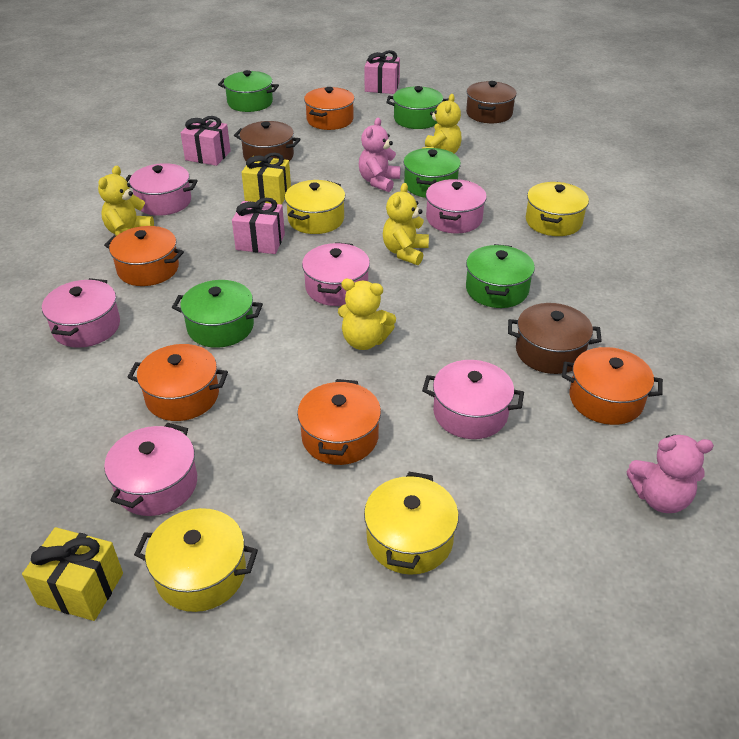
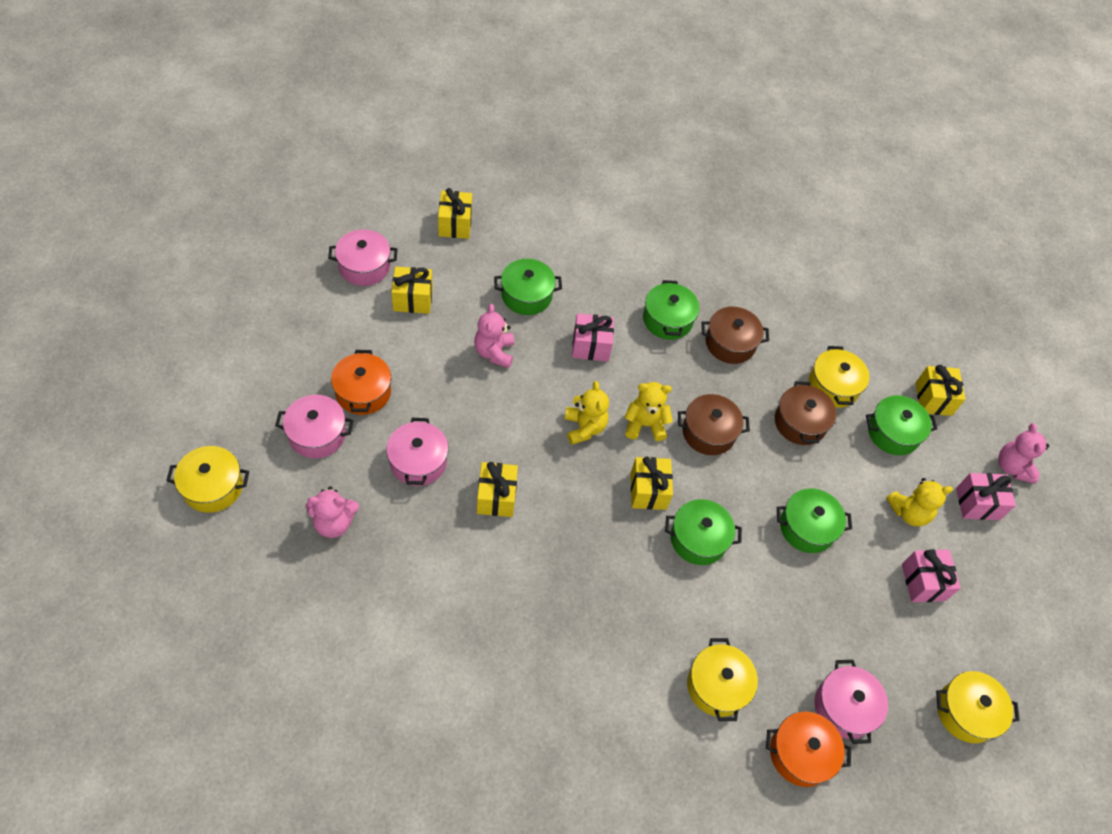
orange pot: 5 -> 2
pink pot: 6 -> 4
pink teddy bear: 2 -> 3
yellow gift: 2 -> 5
yellow teddy bear: 4 -> 3

